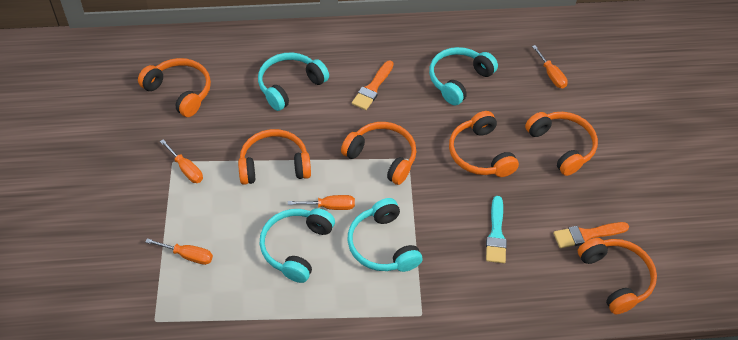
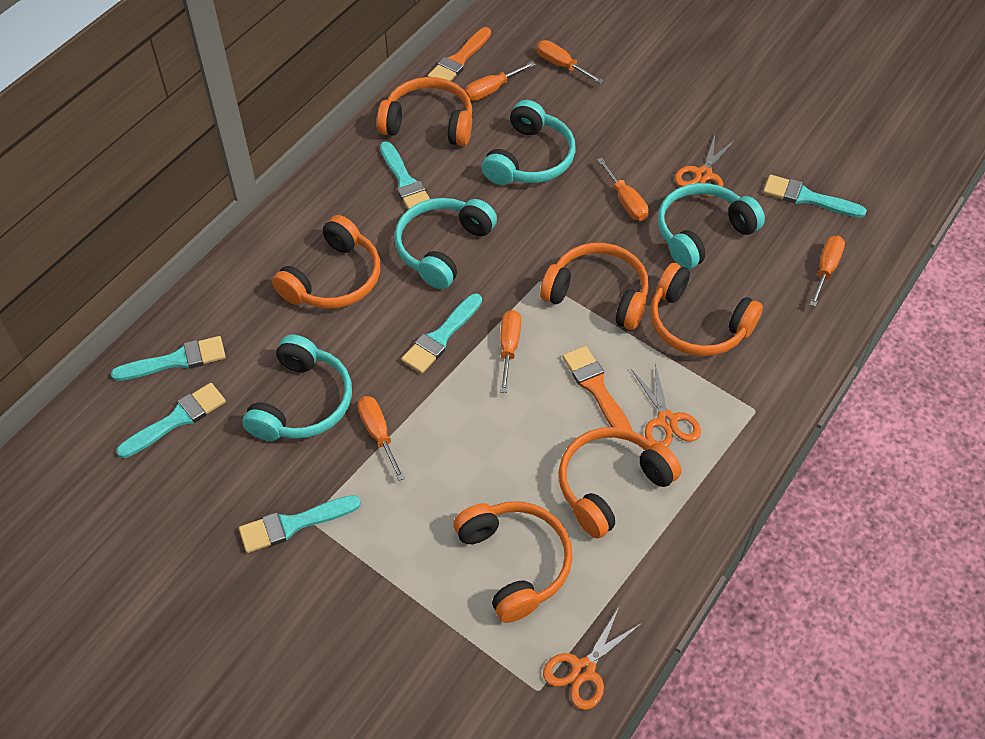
orange scissors: 0 -> 3
orange screwdriver: 4 -> 6
turquoise brush: 1 -> 6

